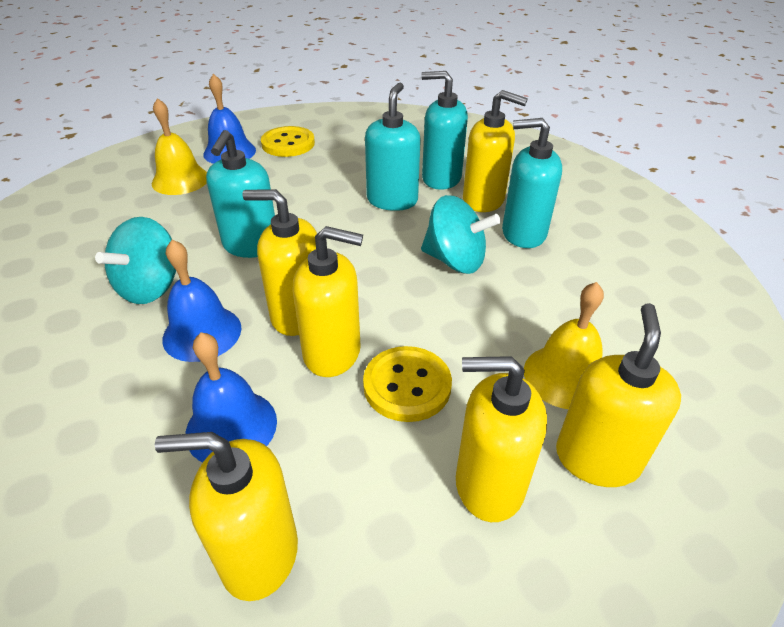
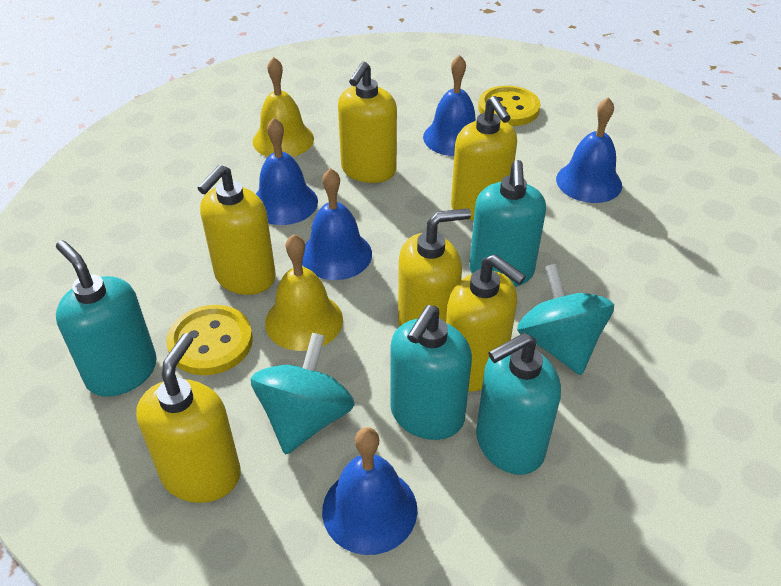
blue bell: 3 -> 5

